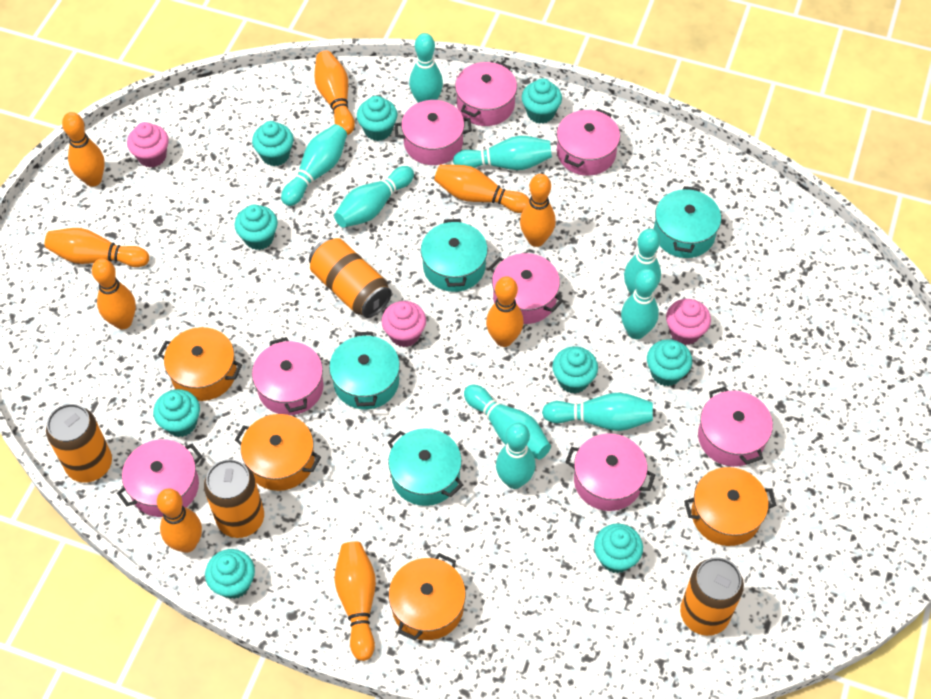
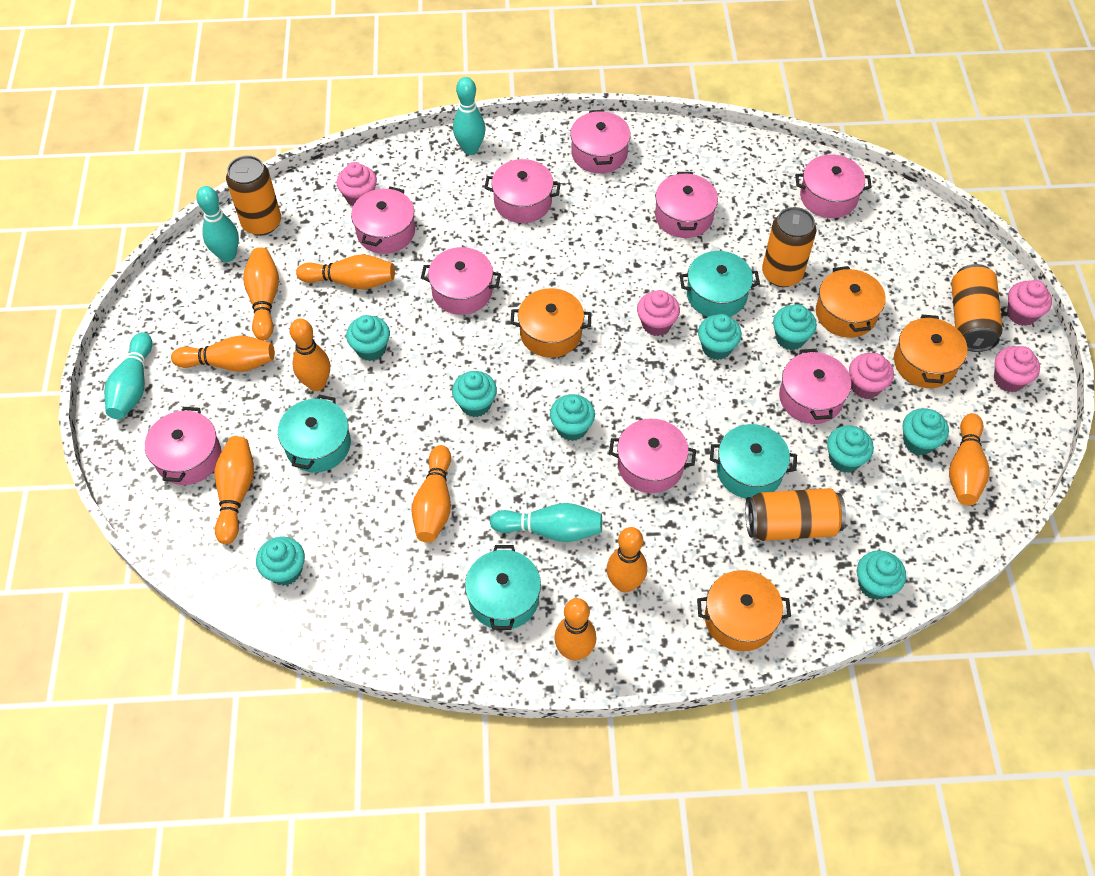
pink cupcake: 3 -> 5
pink pot: 8 -> 9
turquoise bowling pin: 9 -> 4

